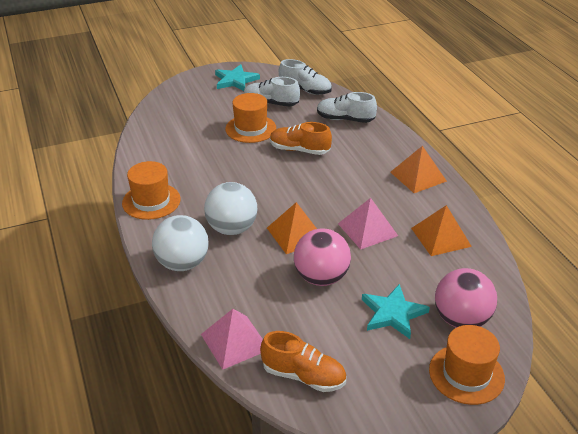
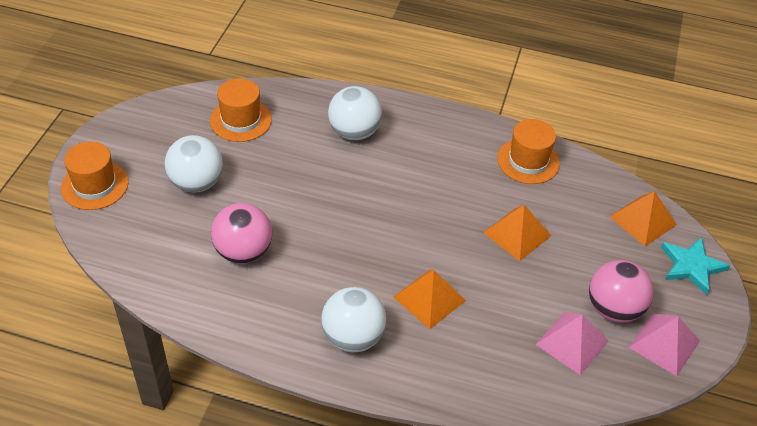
orange shoe: 2 -> 0
turquoise star: 2 -> 1
white ball: 2 -> 3
white shoe: 3 -> 0

